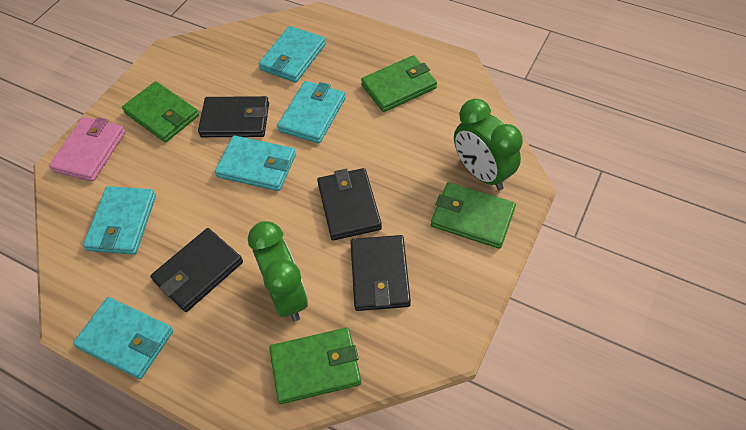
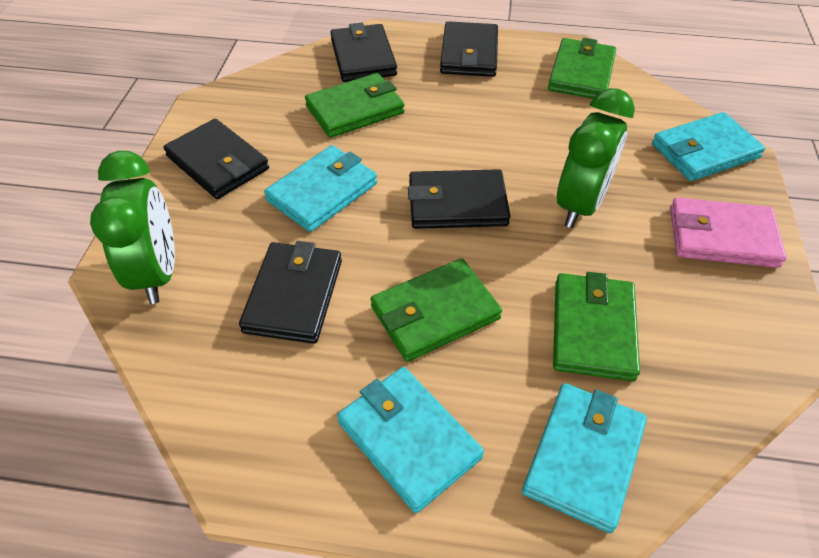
black wallet: 4 -> 5
turquoise wallet: 5 -> 4

